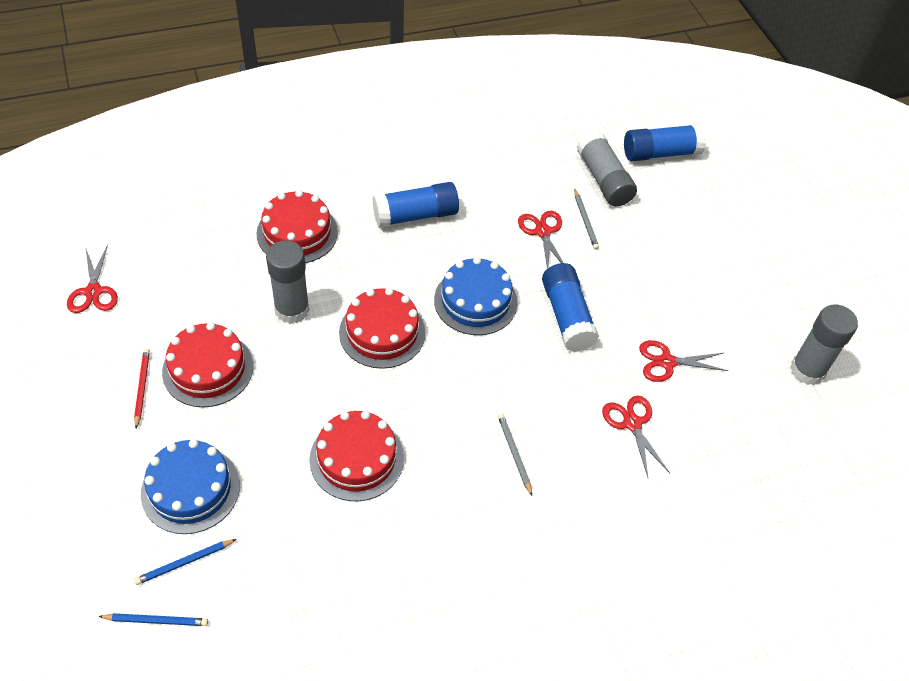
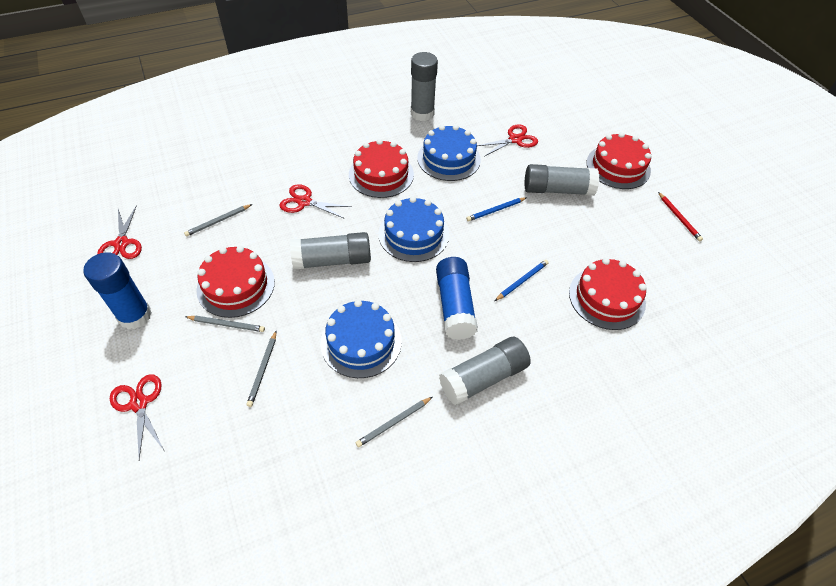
blue cake: 2 -> 3
blue glue stick: 3 -> 2
grey glue stick: 3 -> 4
grey pencil: 2 -> 4

